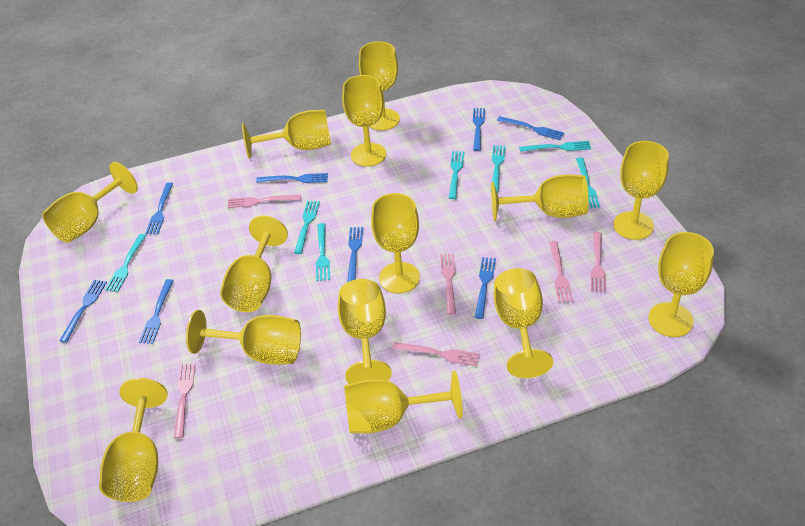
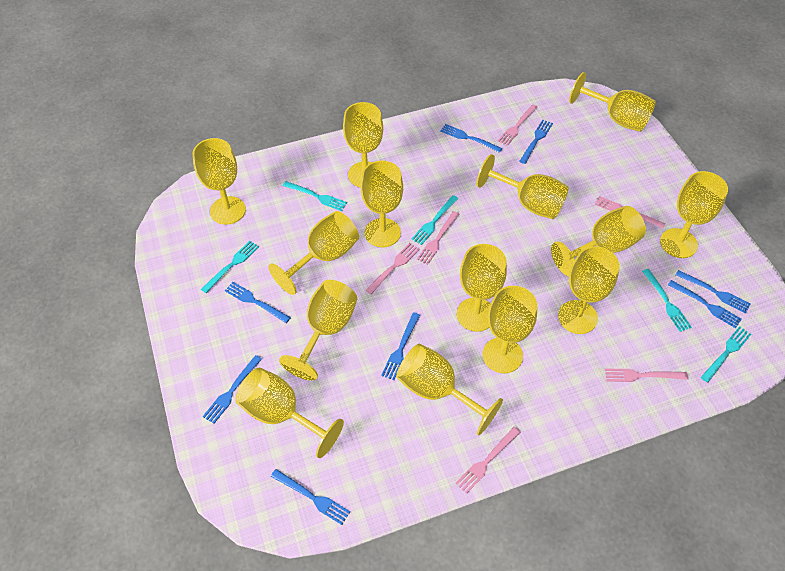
turquoise fork: 7 -> 5

